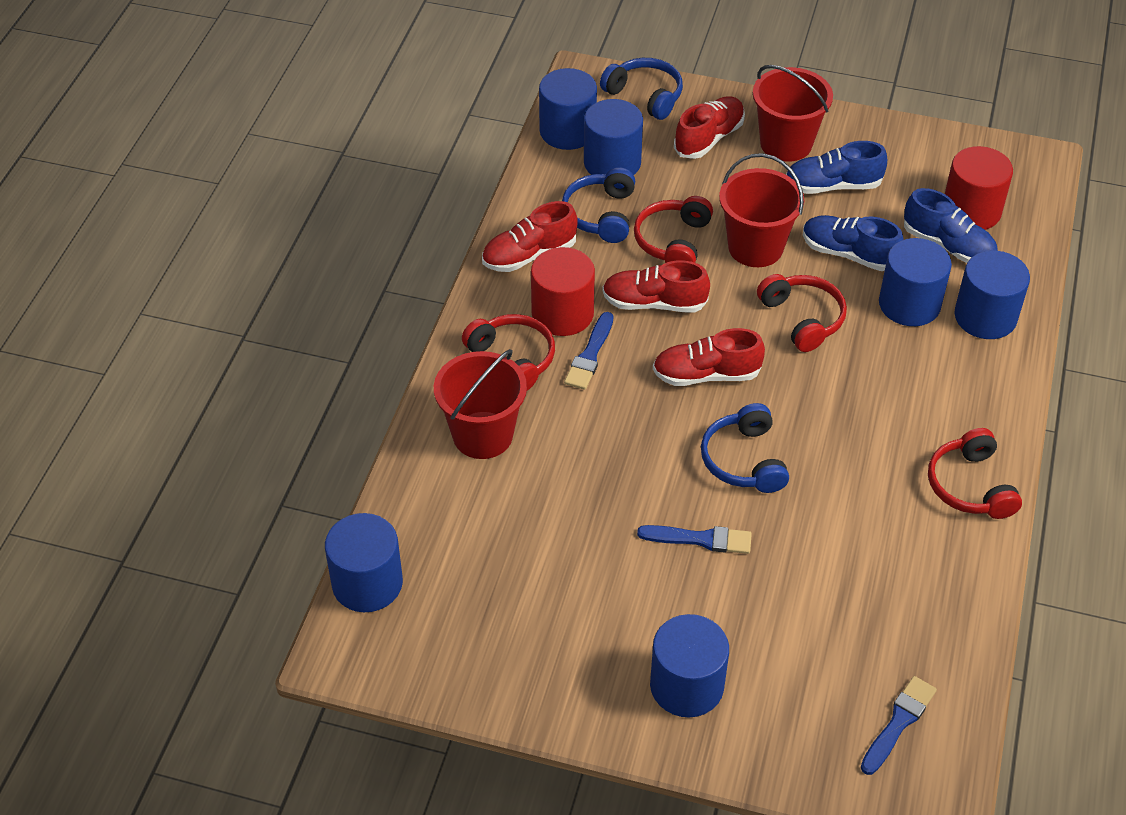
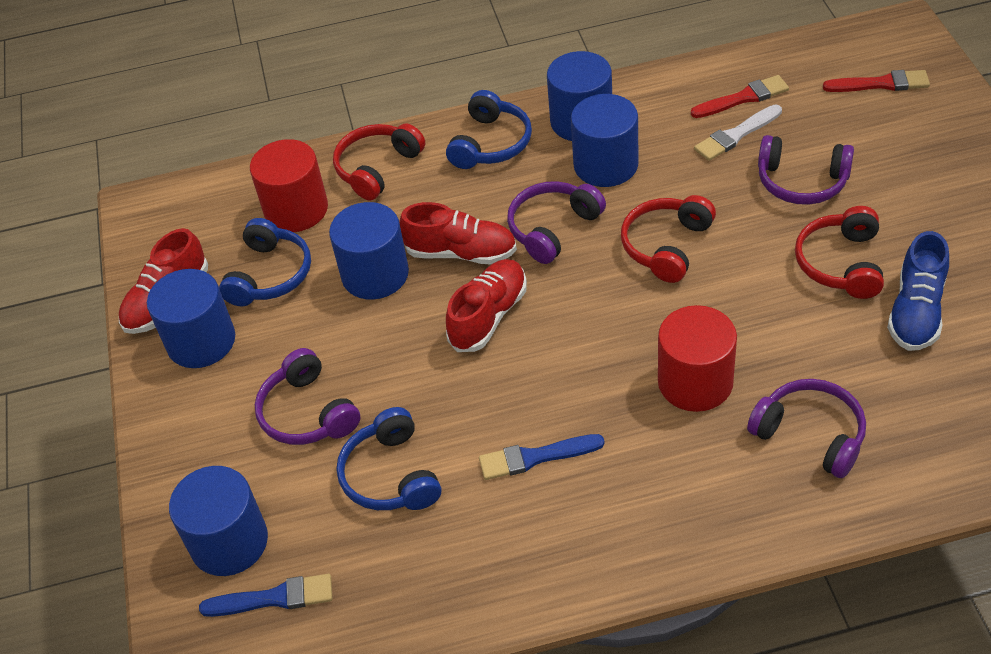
blue brush: 3 -> 2
blue cylinder: 6 -> 5
blue shoe: 3 -> 1
purple headphones: 0 -> 4
red brush: 0 -> 2
red bucket: 3 -> 0
red headphones: 4 -> 3
red shoe: 4 -> 3
white brush: 0 -> 1

